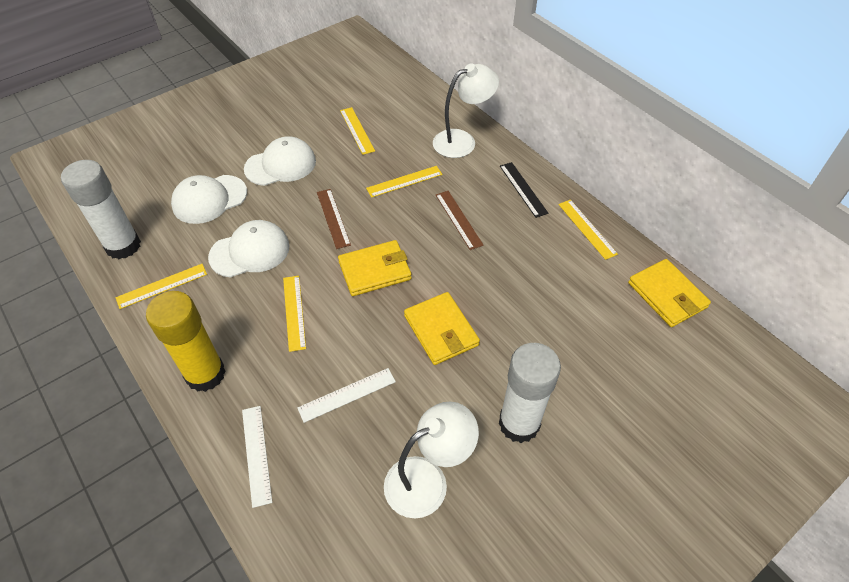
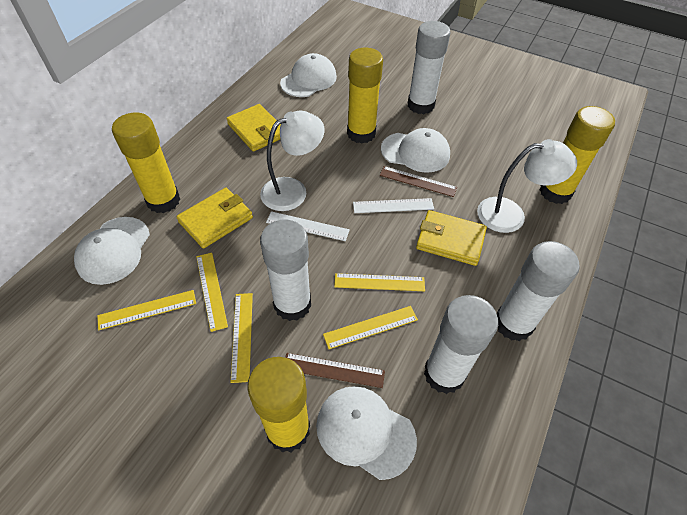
black ruler: 1 -> 0
white cap: 3 -> 4
white glue stick: 2 -> 4
yellow glue stick: 1 -> 4

